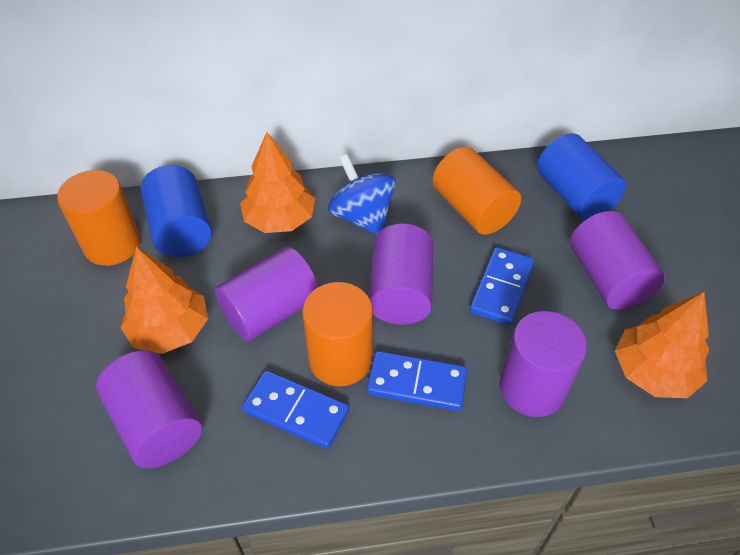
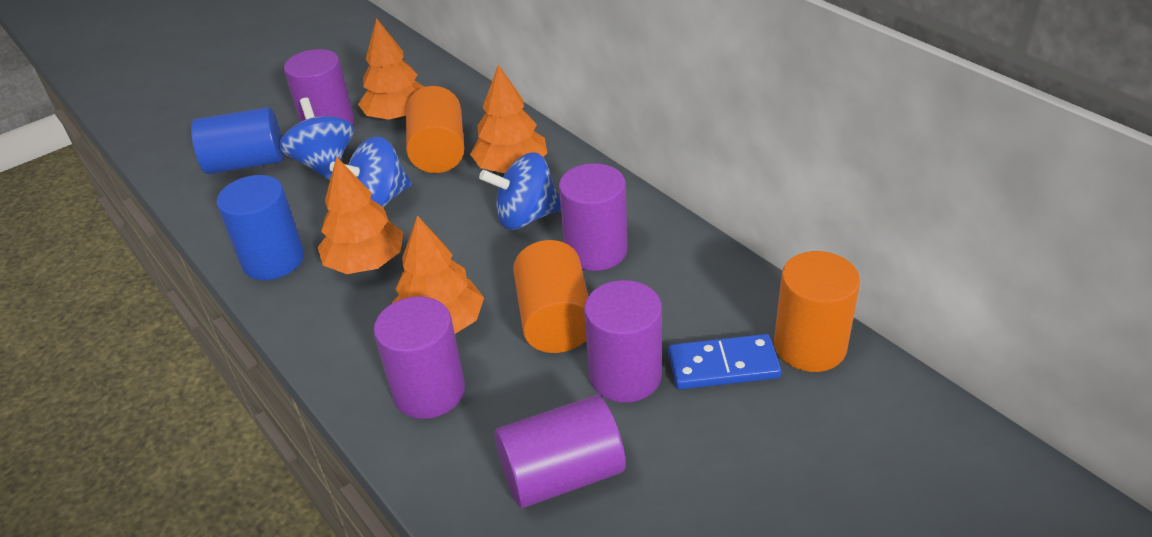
blue domino: 3 -> 1
blue spinning top: 1 -> 3
orange tree: 3 -> 4

